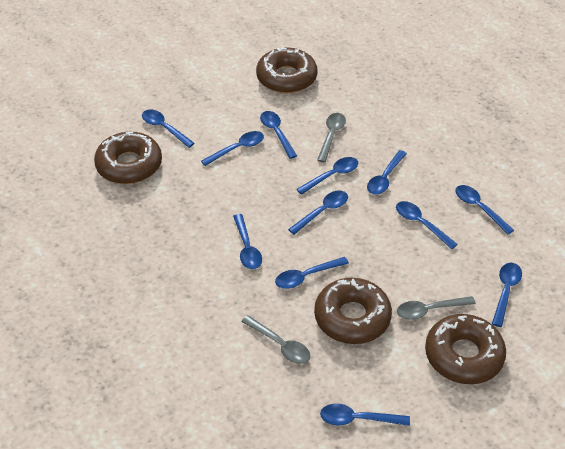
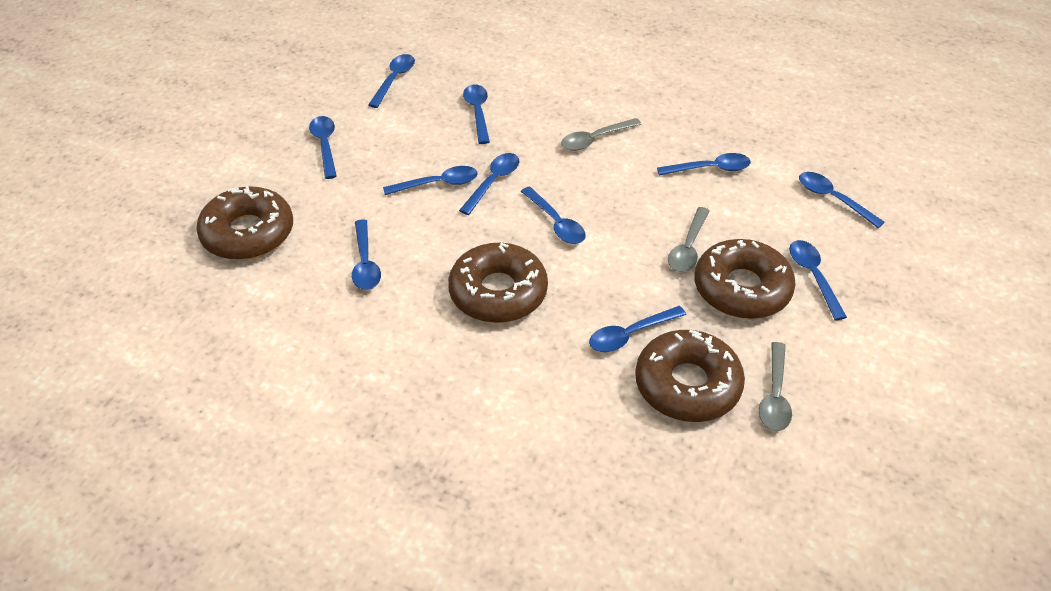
blue spoon: 12 -> 11

